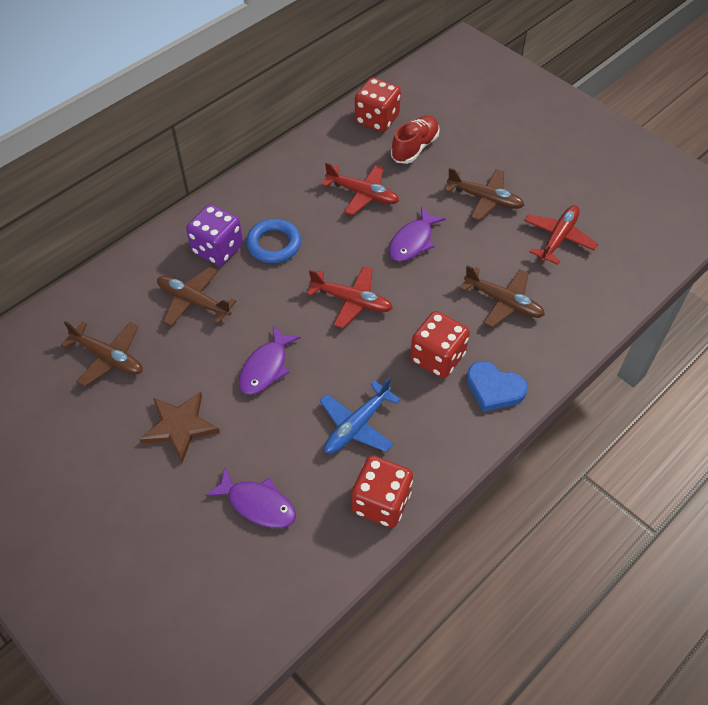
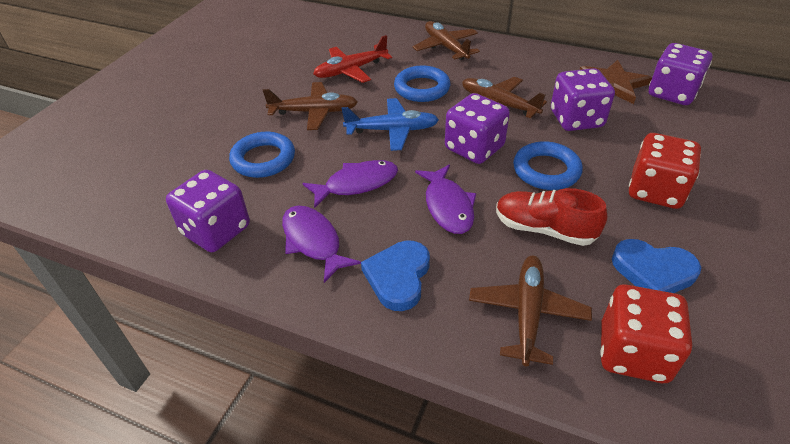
blue heart: 1 -> 2
blue ring: 1 -> 3
purple dice: 1 -> 4
red dice: 3 -> 2
red plane: 3 -> 1

